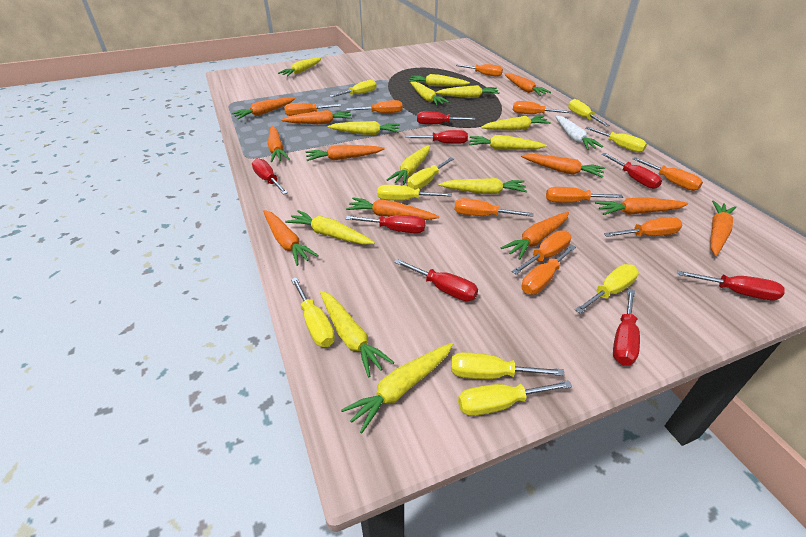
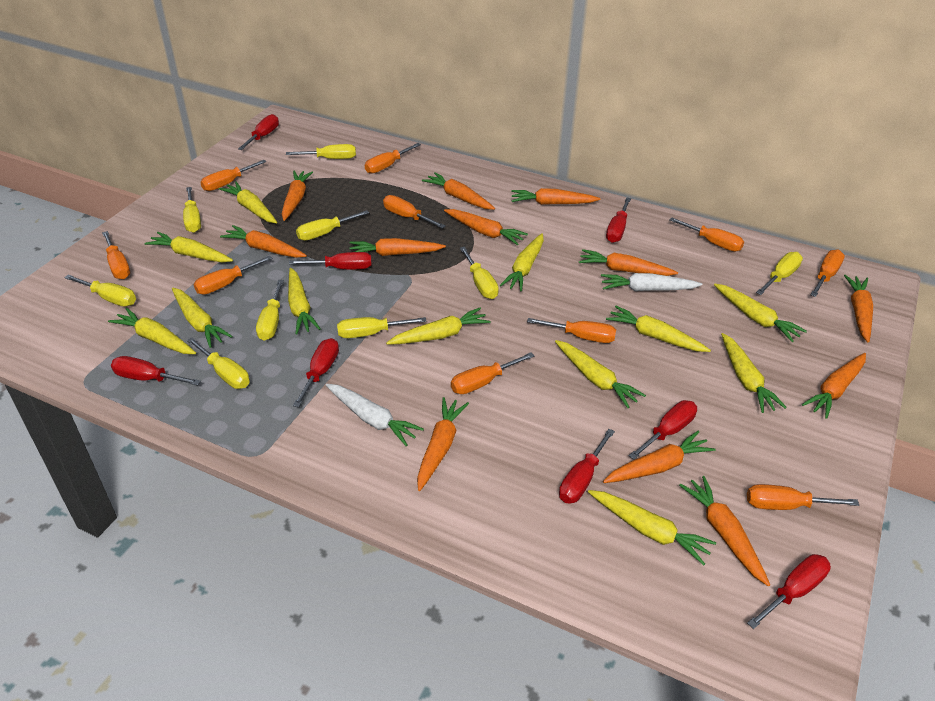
orange carrot: 11 -> 12
white carrot: 1 -> 2

